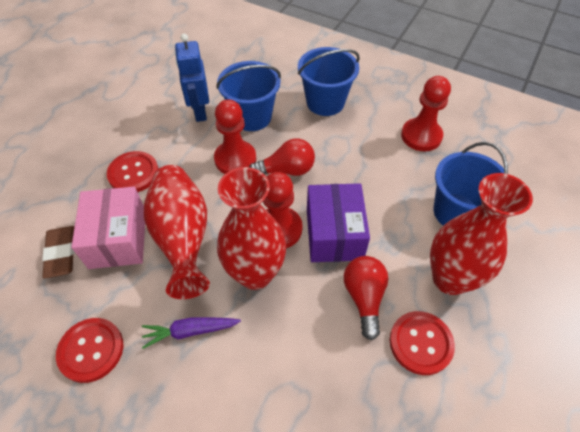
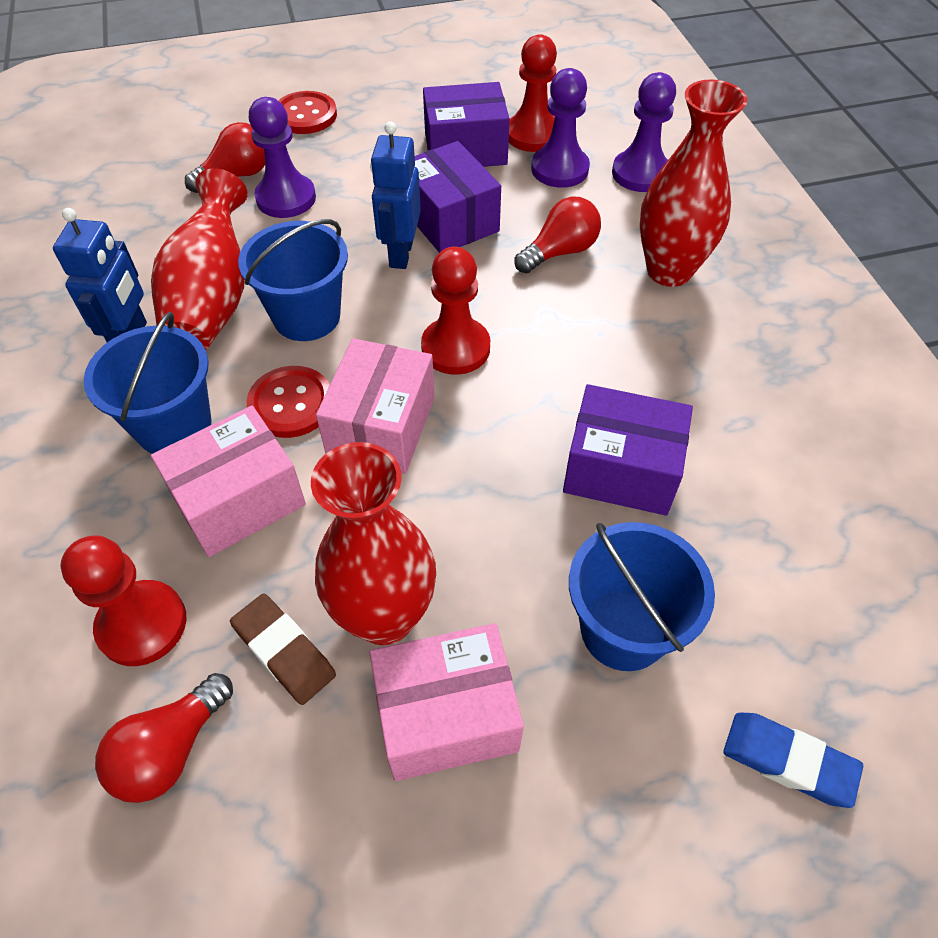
blue eraser: 0 -> 1
blue robot: 1 -> 2
pink box: 1 -> 3
purple box: 1 -> 3
purple carrot: 1 -> 0
purple pawn: 0 -> 3
red button: 3 -> 2
red light bulb: 2 -> 3

